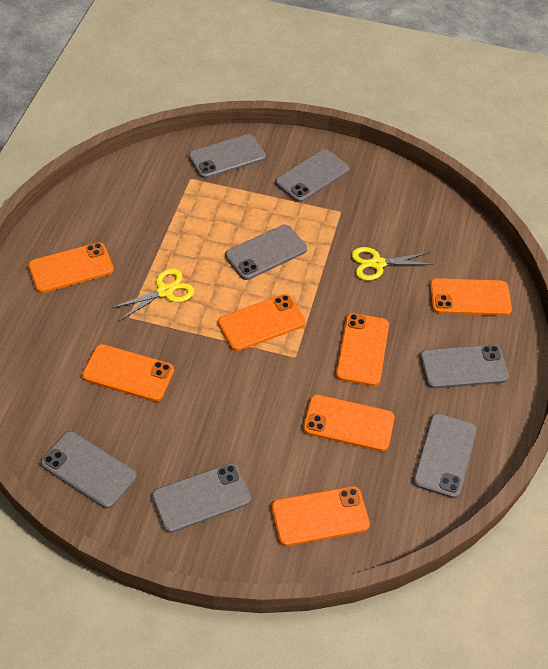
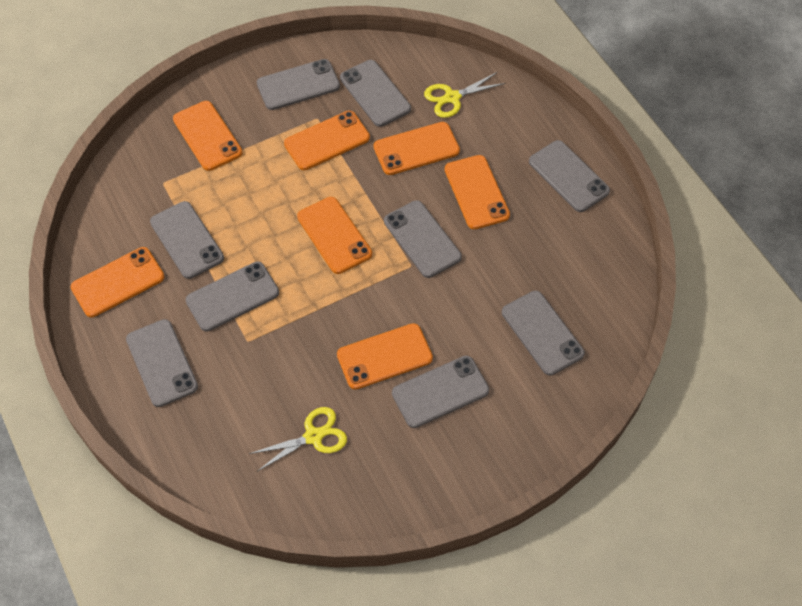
grey phone: 7 -> 9

